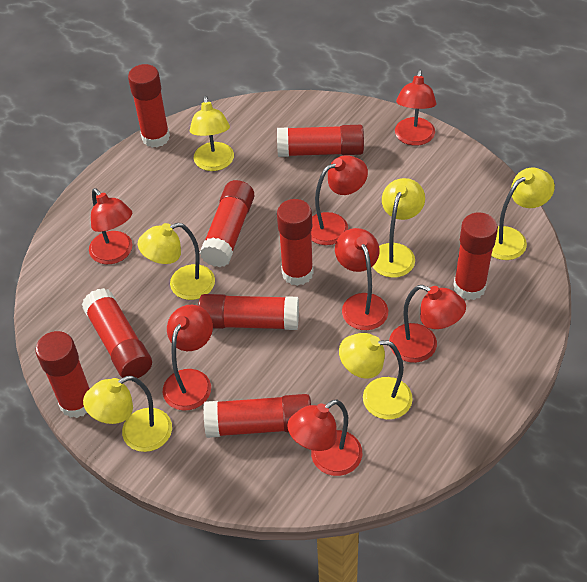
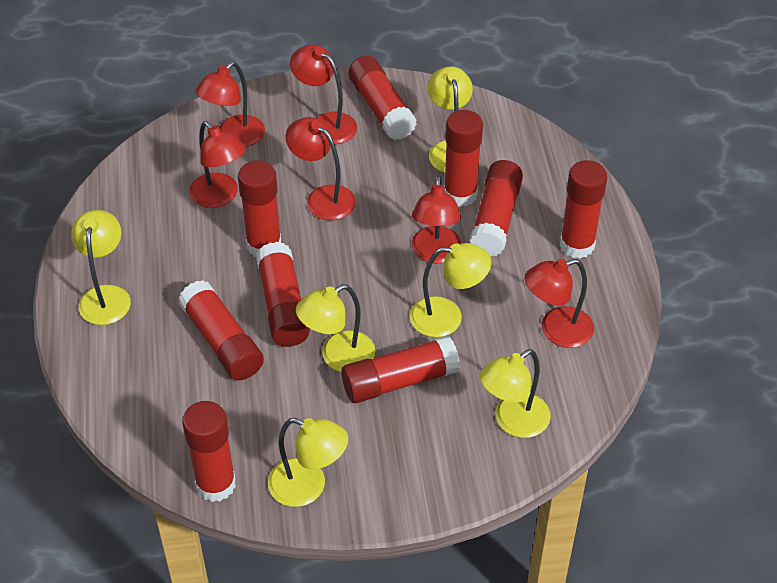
red lamp: 7 -> 6

